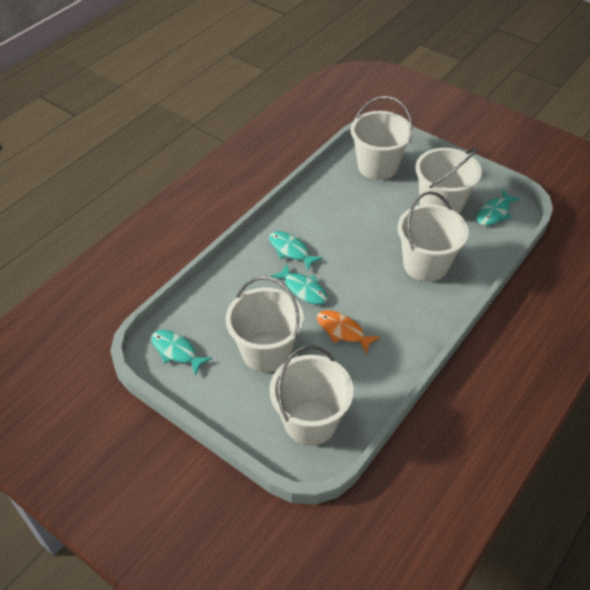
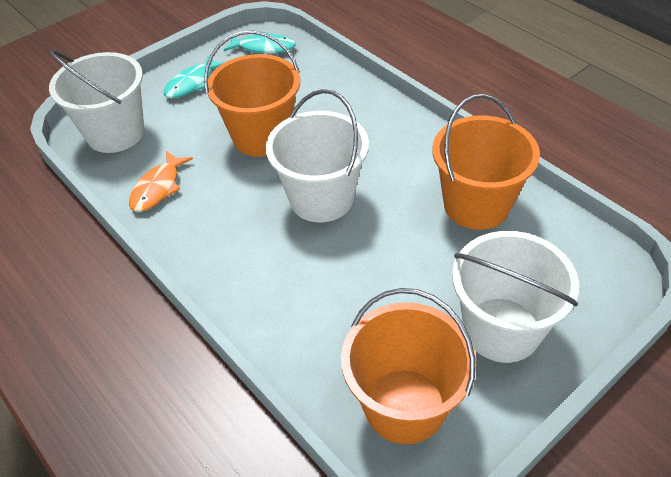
orange bucket: 0 -> 3
turquoise fish: 4 -> 2
white bucket: 5 -> 3

